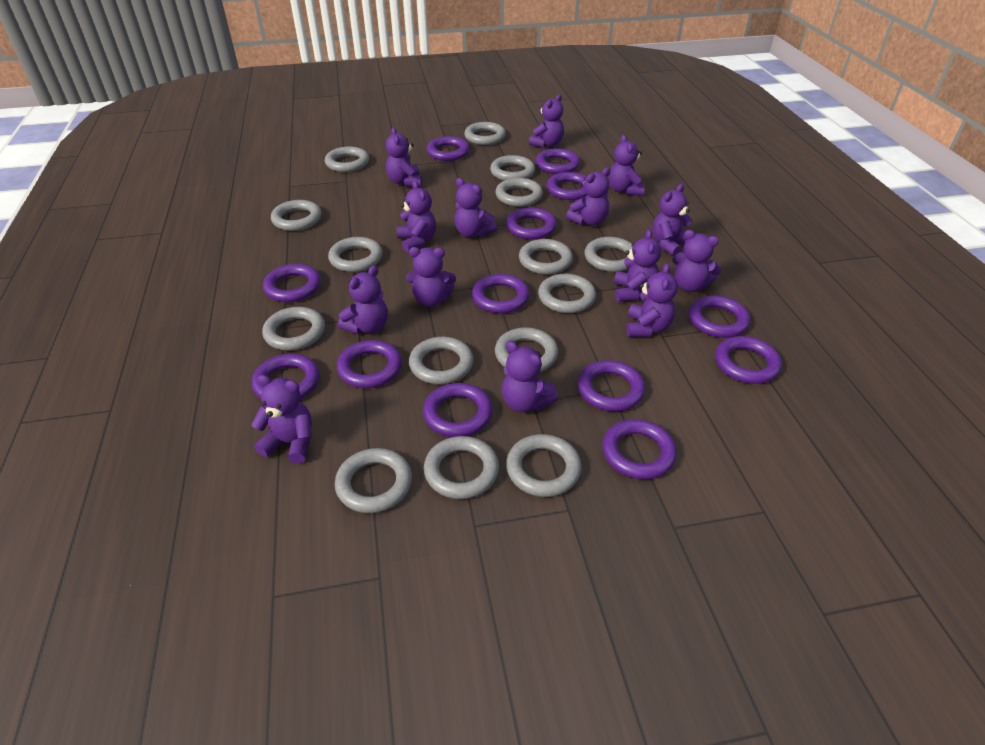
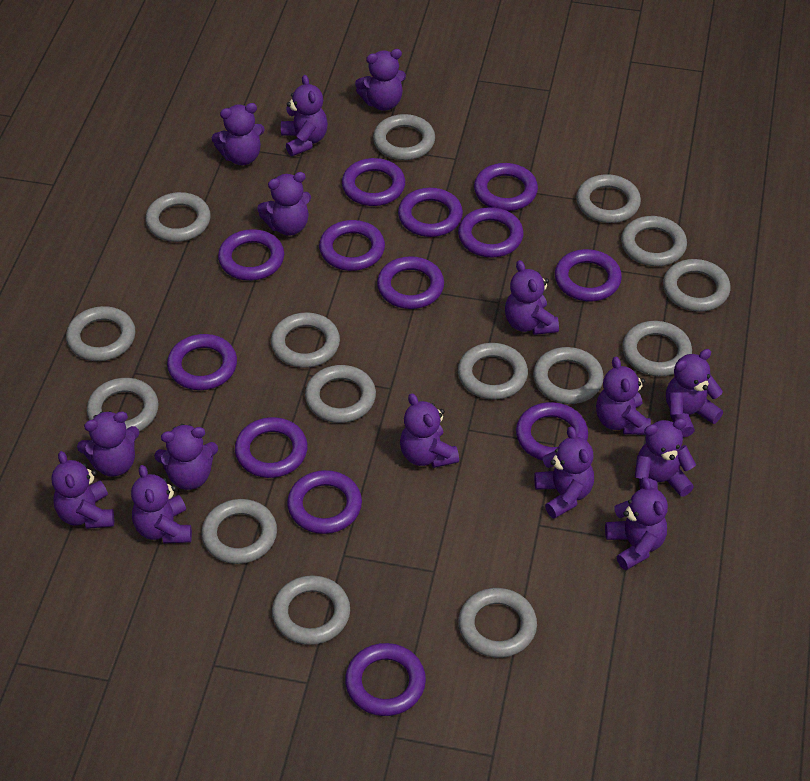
purple teddy bear: 14 -> 15

